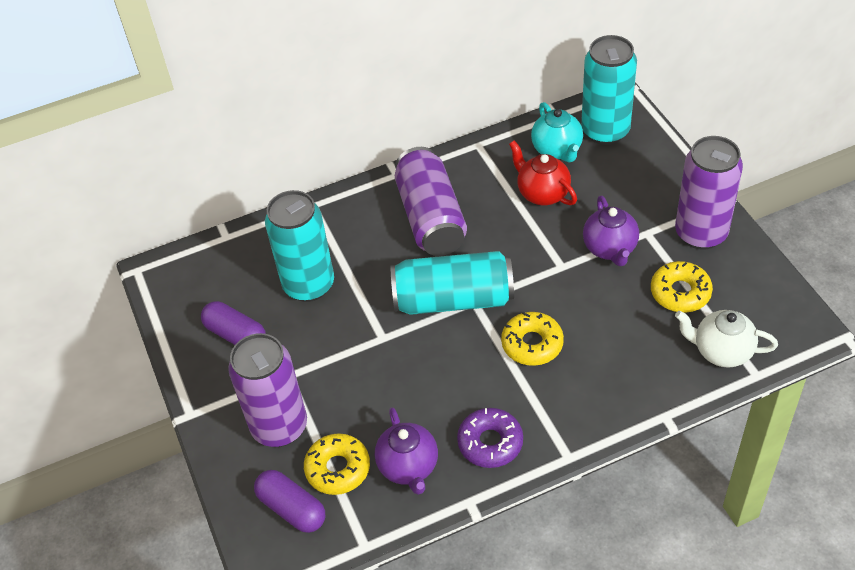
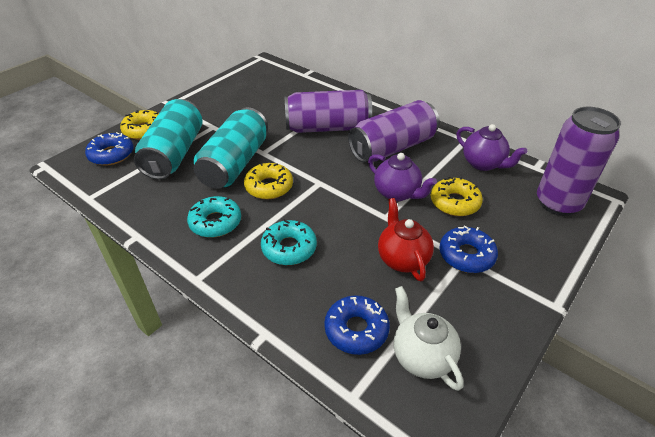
blue donut: 0 -> 3
purple capsule: 2 -> 0
purple donut: 1 -> 0
turquoise can: 3 -> 2
turquoise donut: 0 -> 2
turquoise teapot: 1 -> 0

